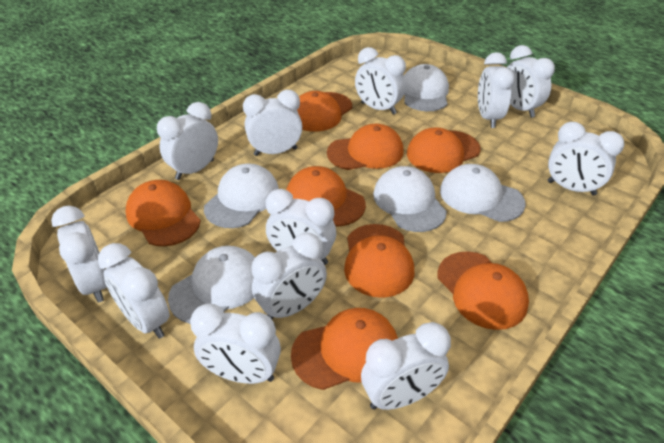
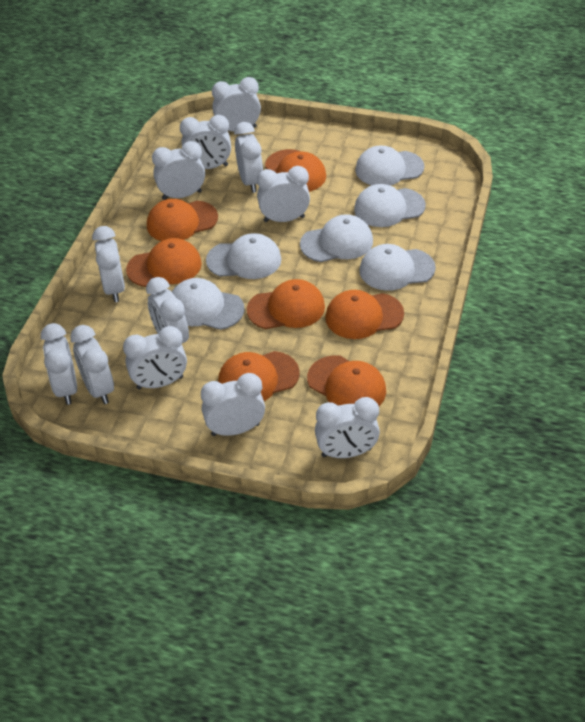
orange cap: 8 -> 7
white cap: 5 -> 6

